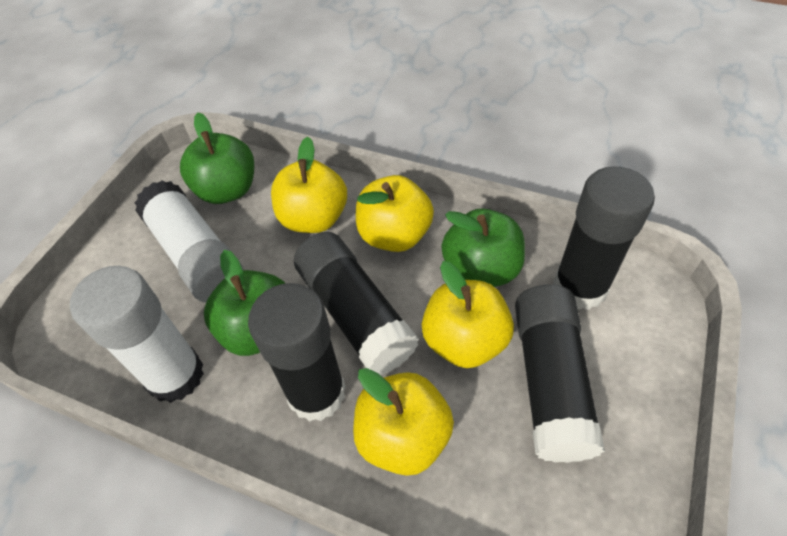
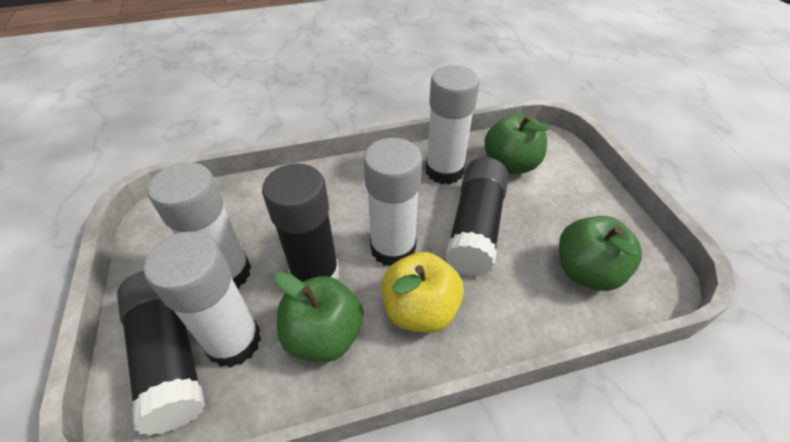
black glue stick: 4 -> 3
white glue stick: 2 -> 4
yellow apple: 4 -> 1

